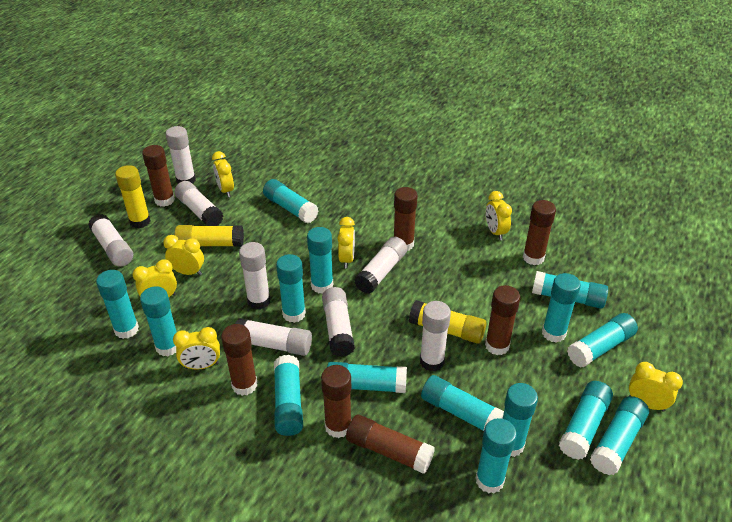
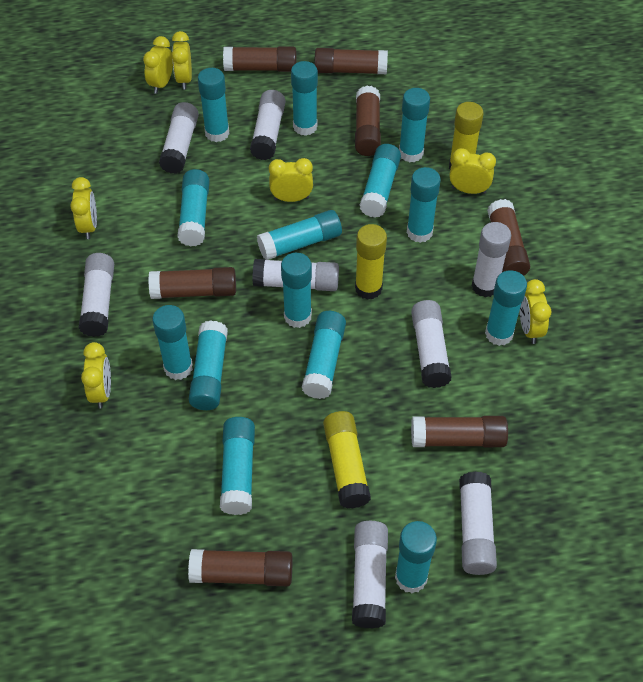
turquoise glue stick: 15 -> 14

